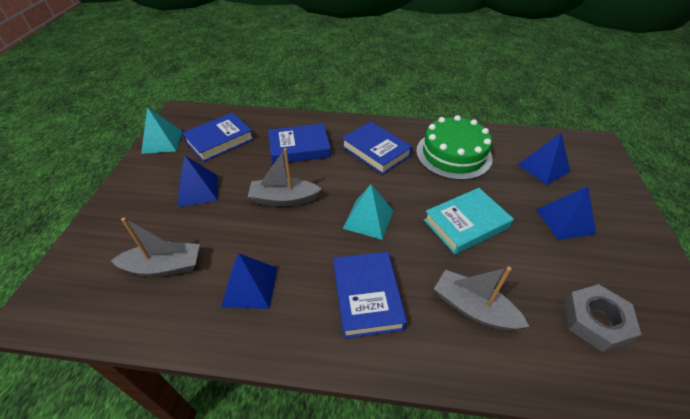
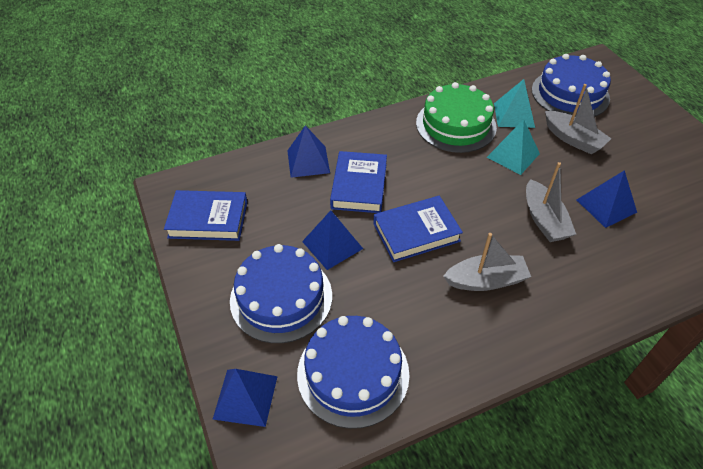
blue book: 4 -> 3
blue cake: 0 -> 3
grey nut: 1 -> 0
turquoise book: 1 -> 0

